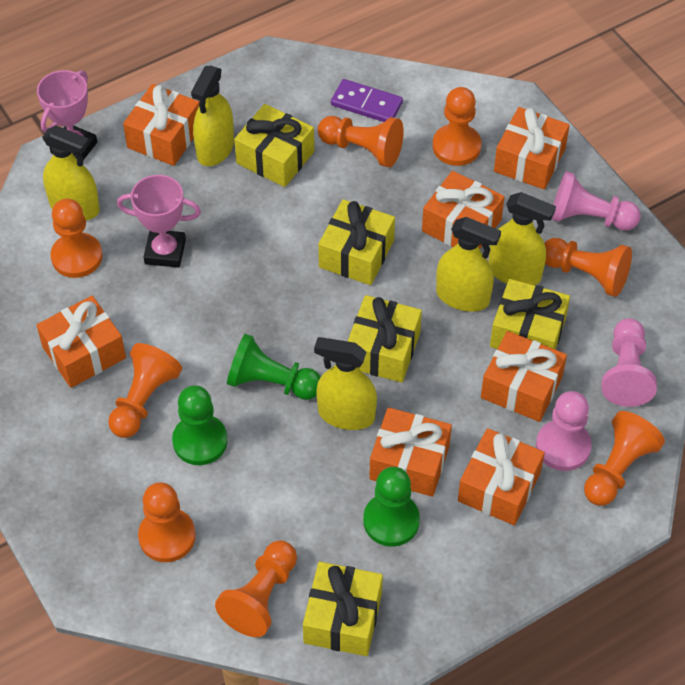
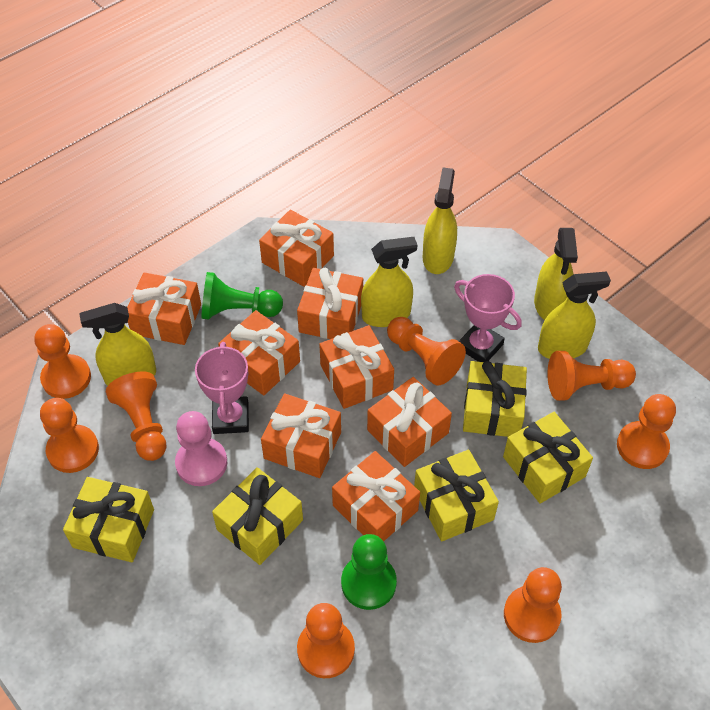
green pawn: 3 -> 2
orange gift: 7 -> 8
pink pawn: 3 -> 1
purple domino: 1 -> 0

